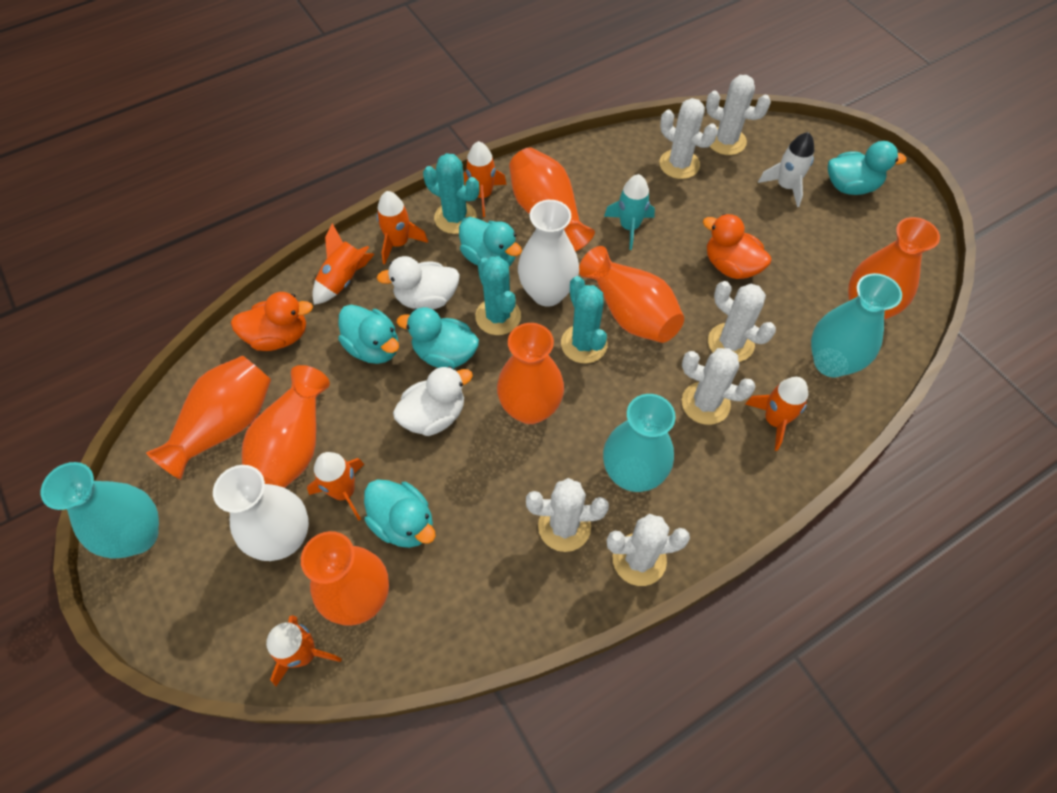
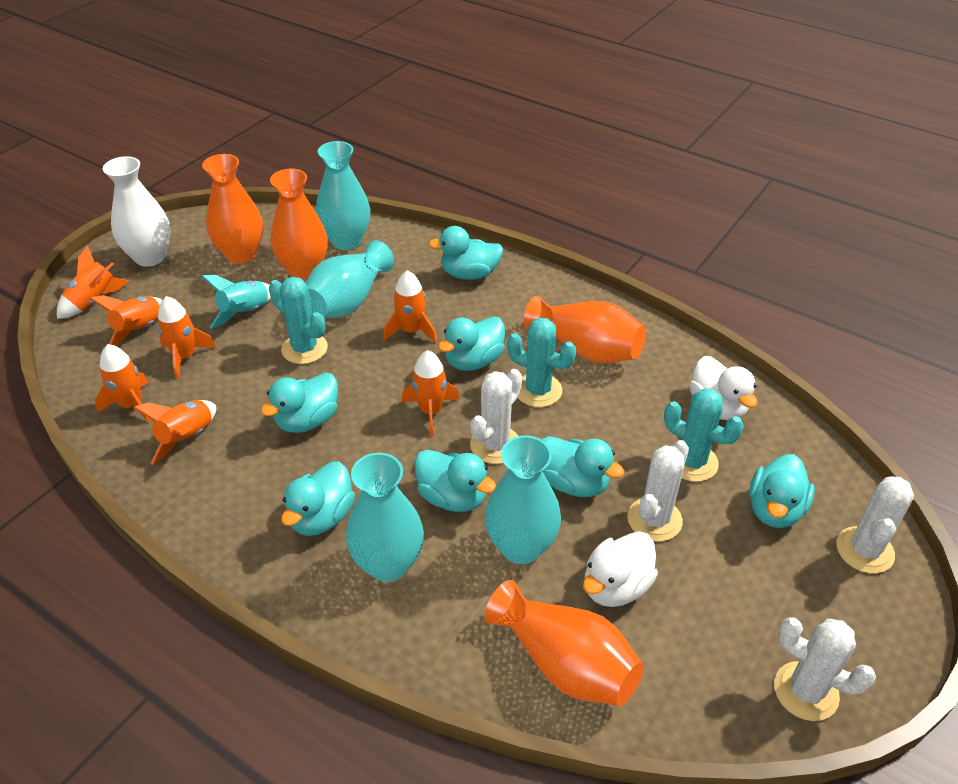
orange duck: 2 -> 0
orange rocket: 6 -> 7
orange vase: 7 -> 4
turquoise duck: 5 -> 7
turquoise vase: 3 -> 4
white cactus: 6 -> 4
white rocket: 1 -> 0
white vase: 2 -> 1

